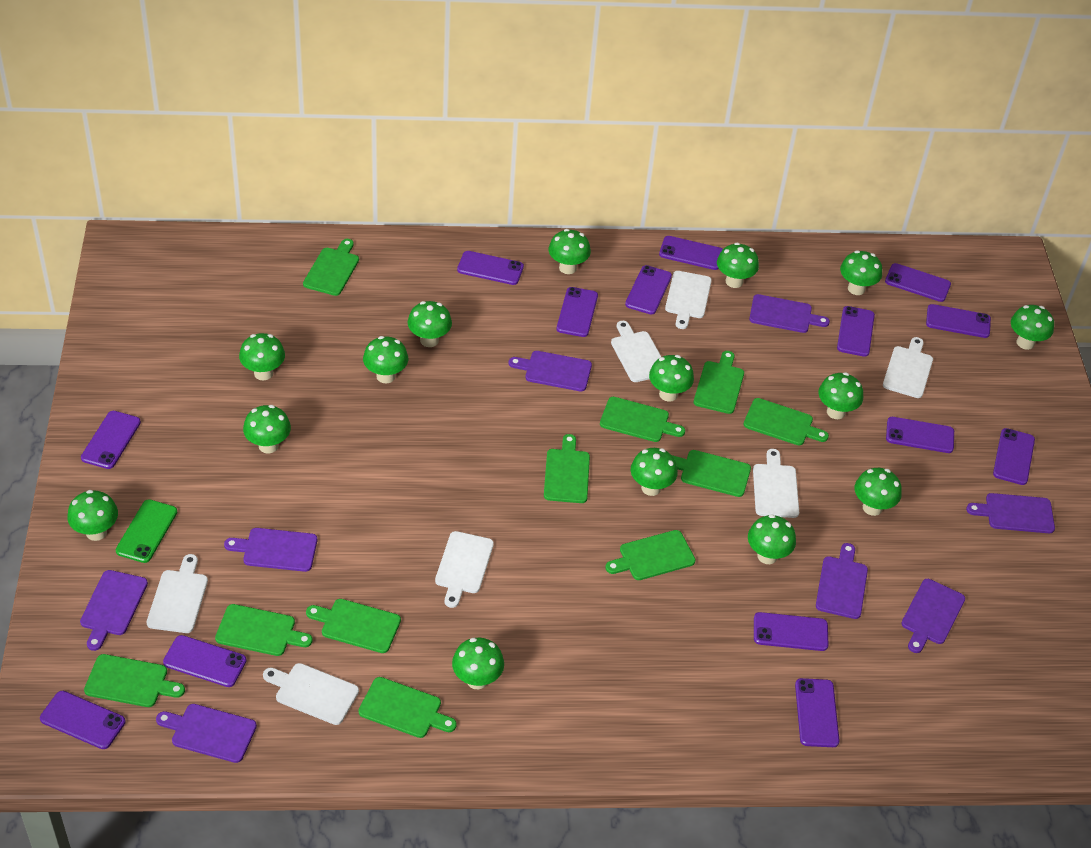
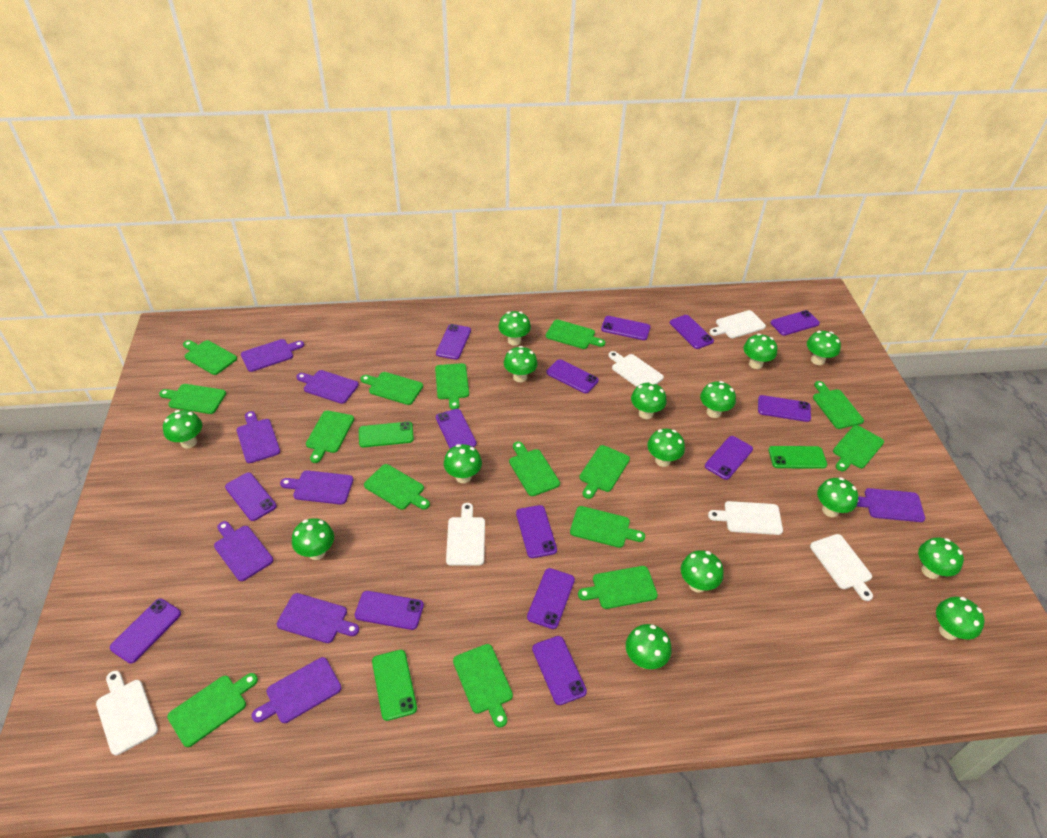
green cutting board: 11 -> 15
green phone: 1 -> 3
white cutting board: 7 -> 6

